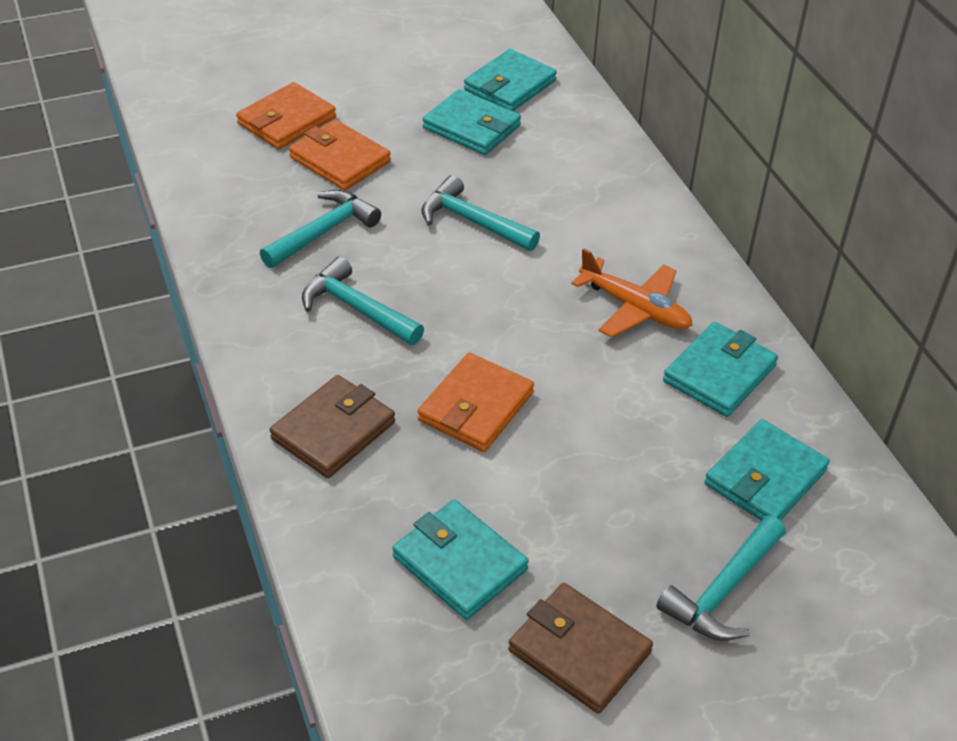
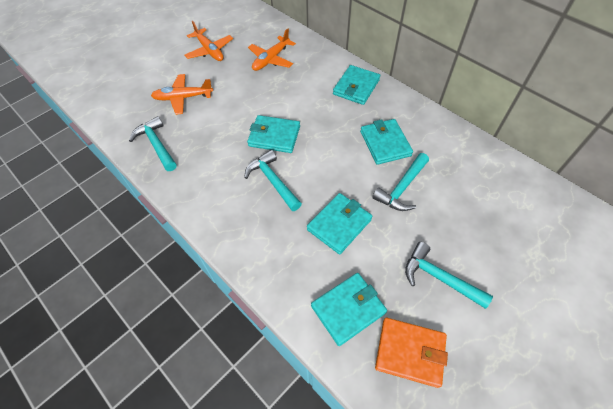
brown wallet: 2 -> 0
orange plane: 1 -> 3
orange wallet: 3 -> 1

